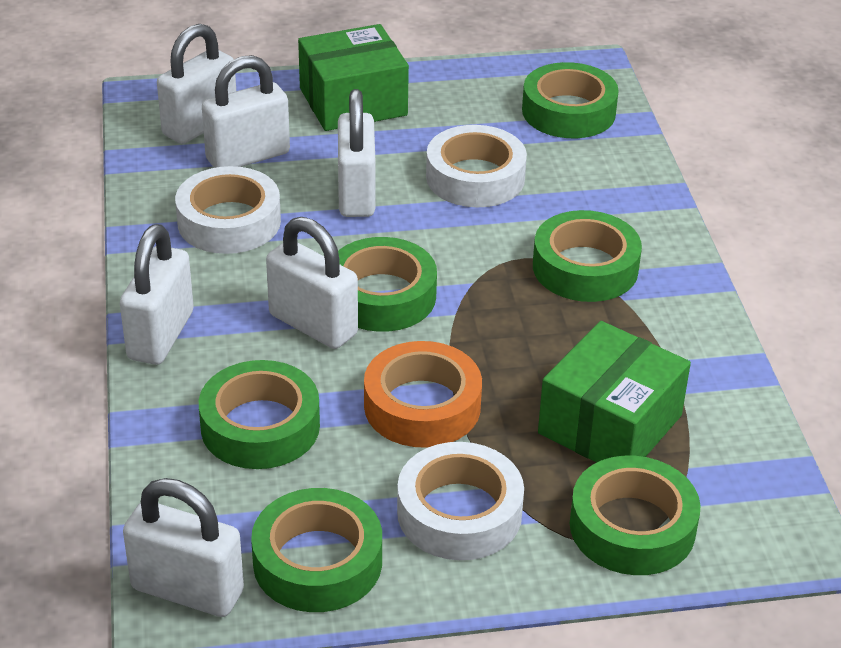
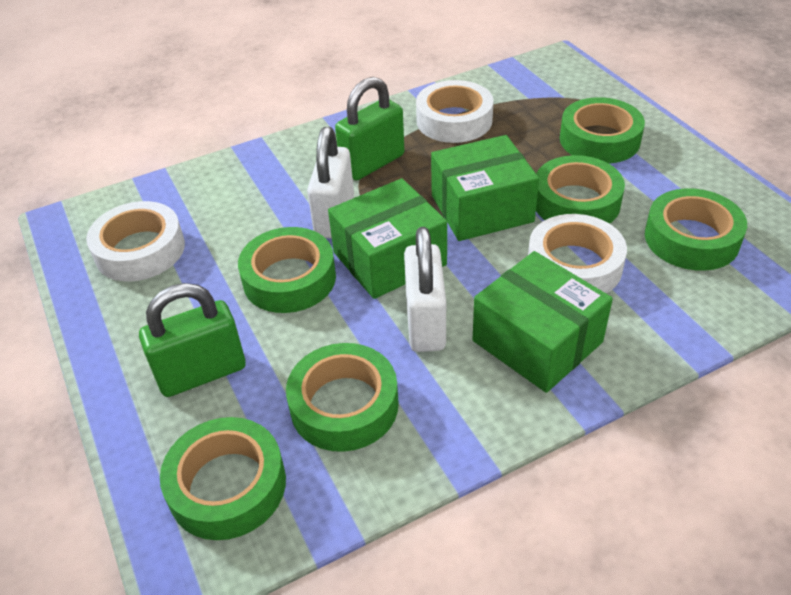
green box: 2 -> 3
green padlock: 0 -> 2
orange tape: 1 -> 0
white padlock: 6 -> 2

